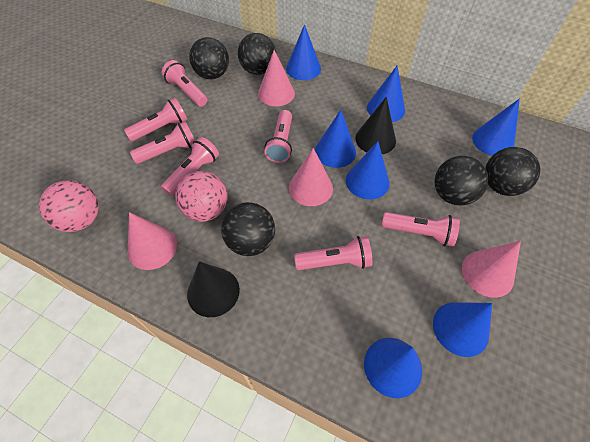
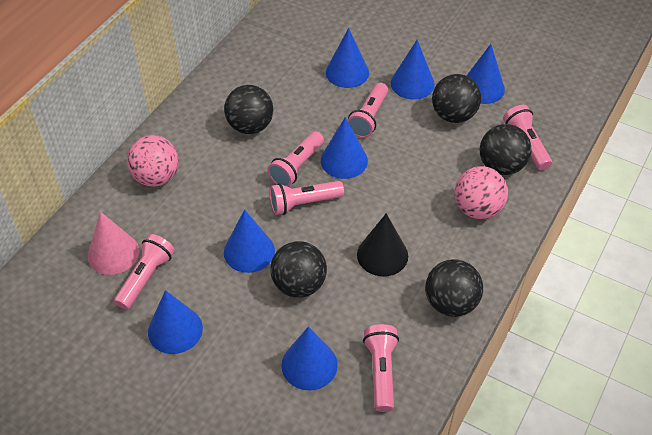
black cone: 2 -> 1
pink cone: 4 -> 1
pink flashlight: 7 -> 6

